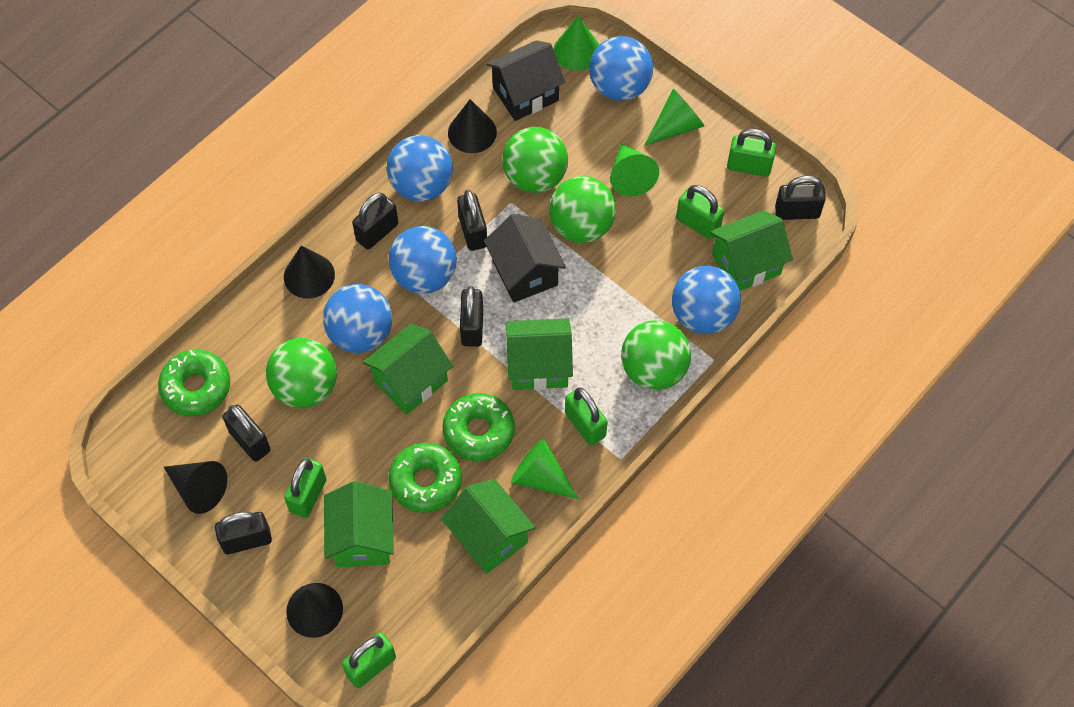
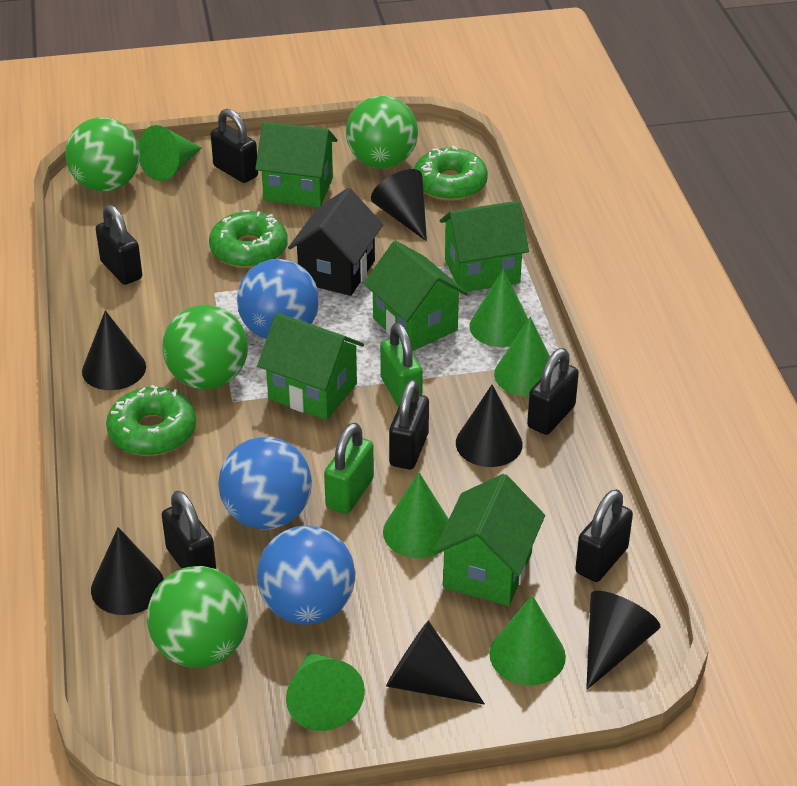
black cone: 4 -> 6
black house: 2 -> 1
blue ball: 5 -> 3
green cone: 4 -> 6
green padlock: 5 -> 2

